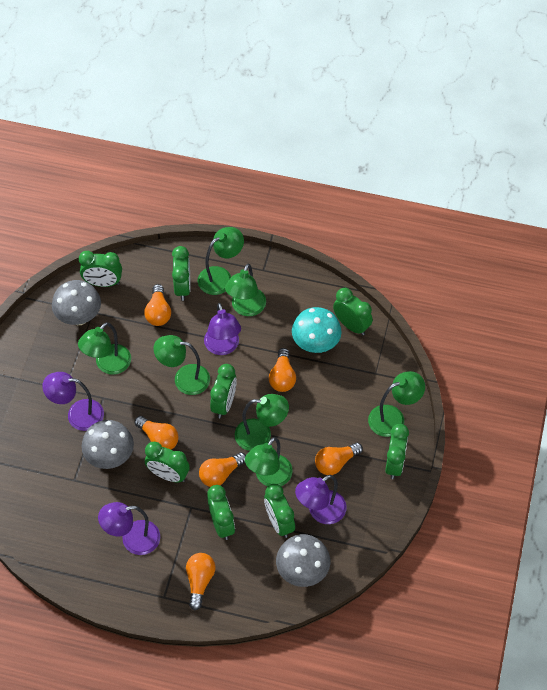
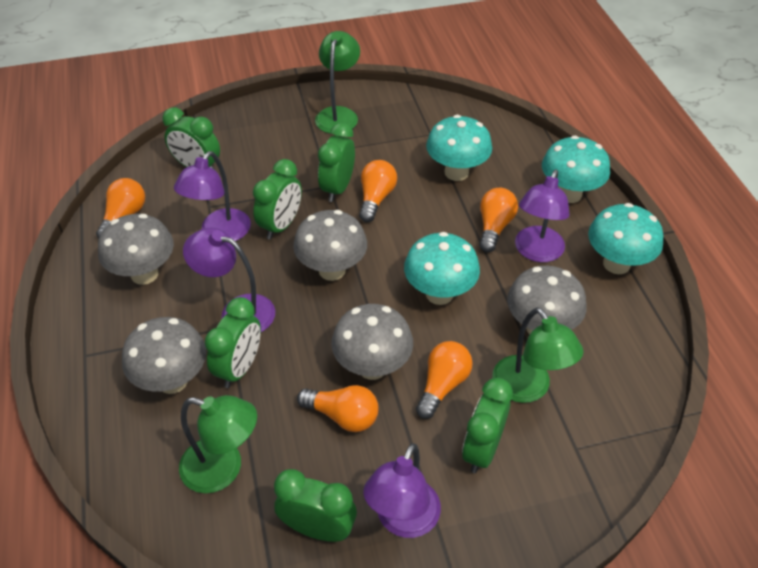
green clock: 8 -> 6
green lamp: 7 -> 3
grey mushroom: 3 -> 5
orange light bulb: 6 -> 5
turquoise mushroom: 1 -> 4

